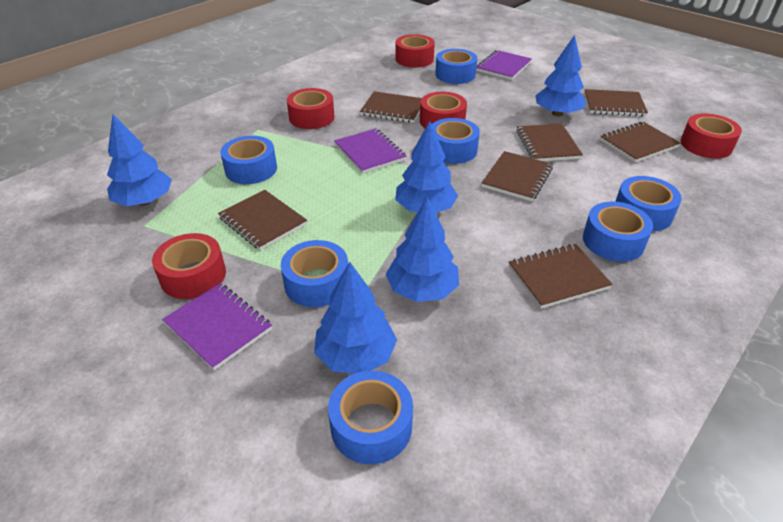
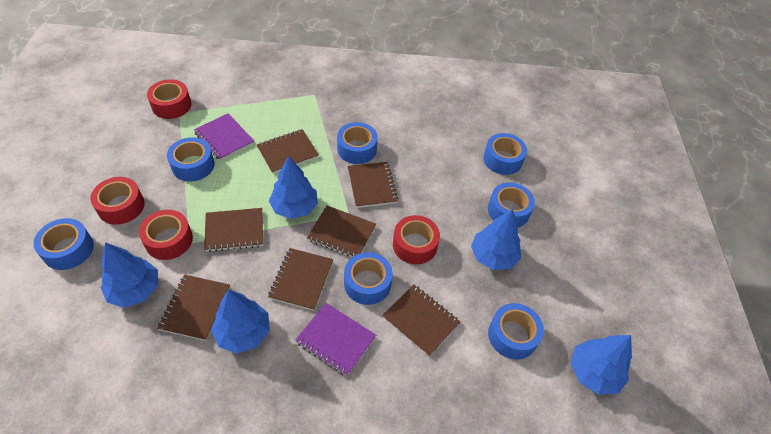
purple notebook: 3 -> 2
red tape: 5 -> 4

